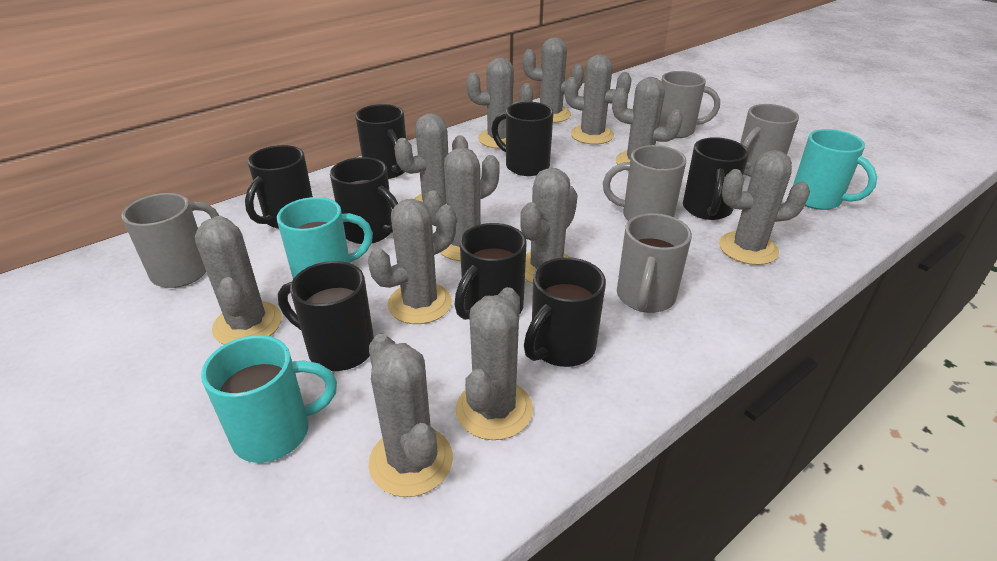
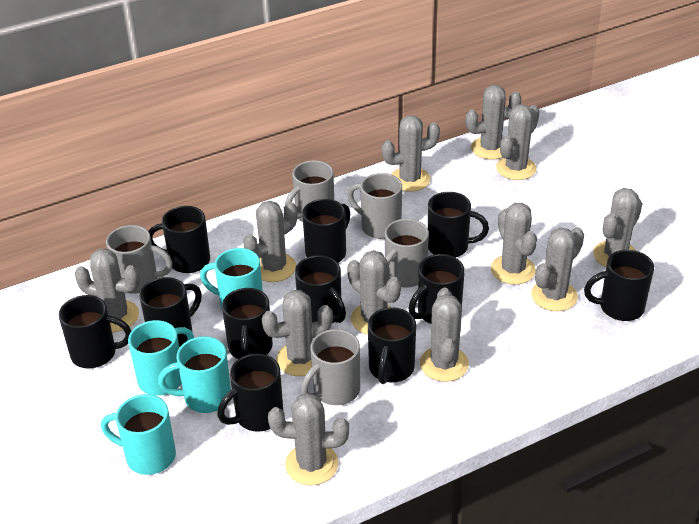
black mug: 8 -> 11
turquoise mug: 3 -> 4

